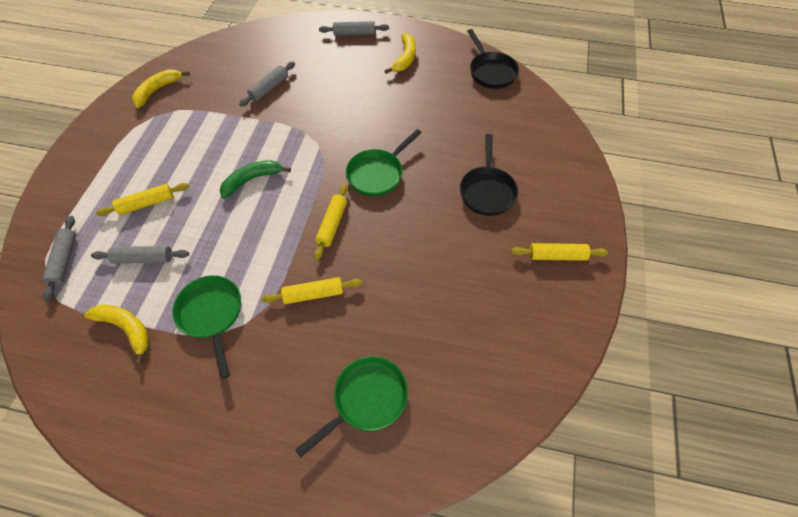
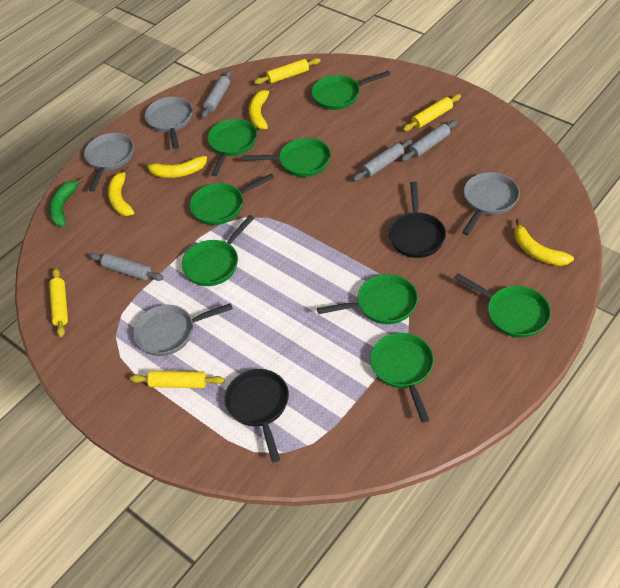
green pan: 3 -> 8
grey pan: 0 -> 4
yellow banana: 3 -> 4

